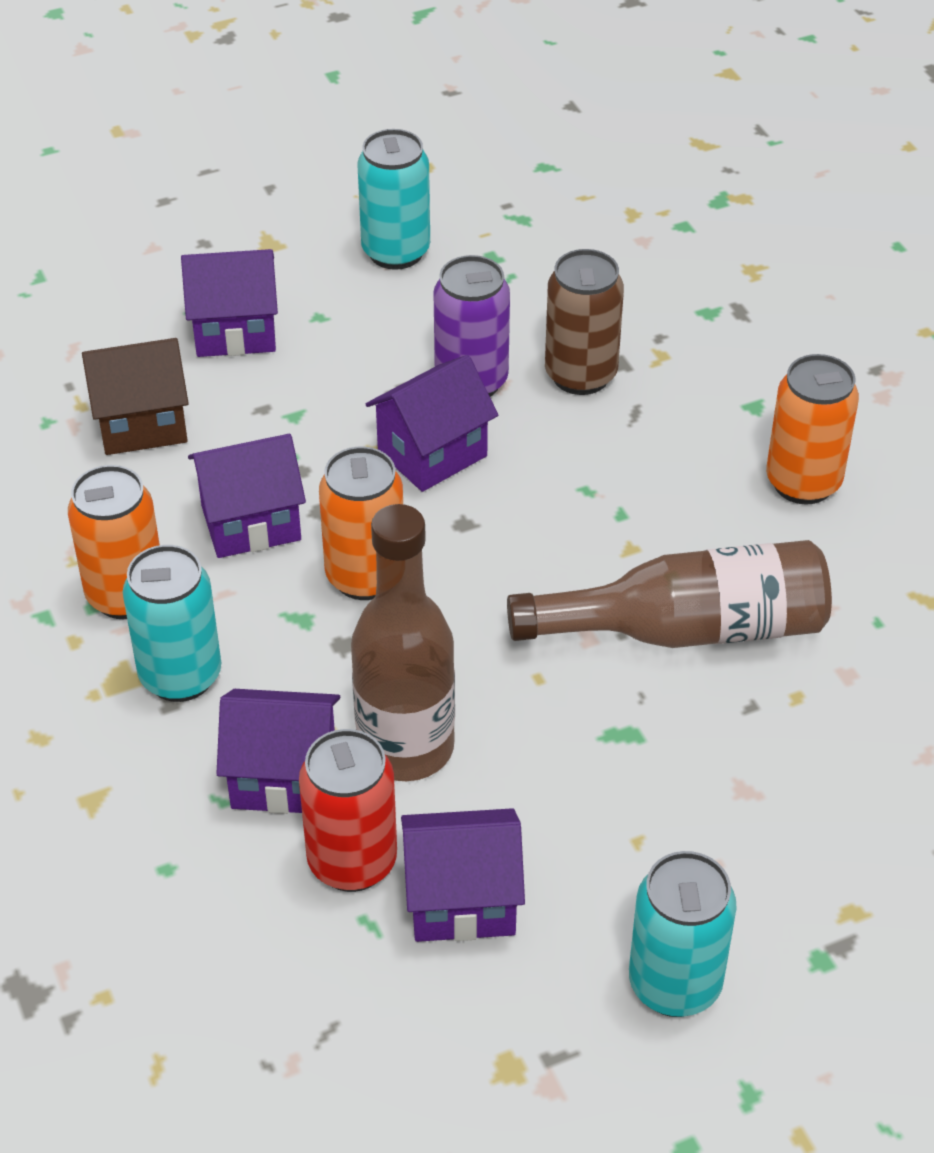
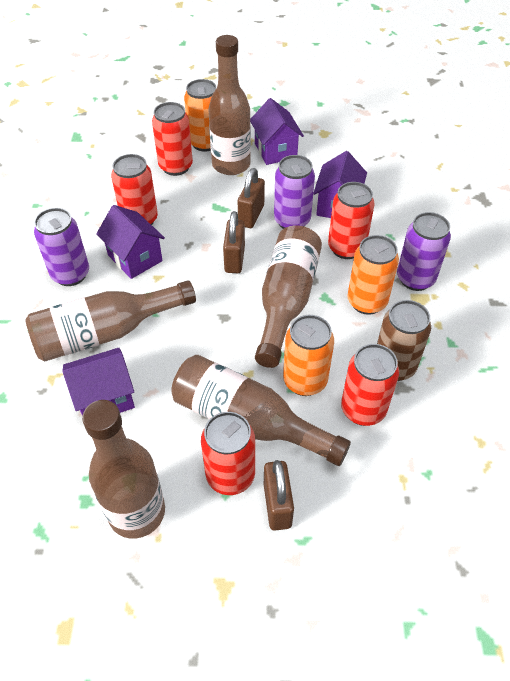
brown bottle: 2 -> 5
brown house: 1 -> 0
brown padlock: 0 -> 3
purple can: 1 -> 3
purple house: 5 -> 4
red can: 1 -> 5
turquoise can: 3 -> 0

